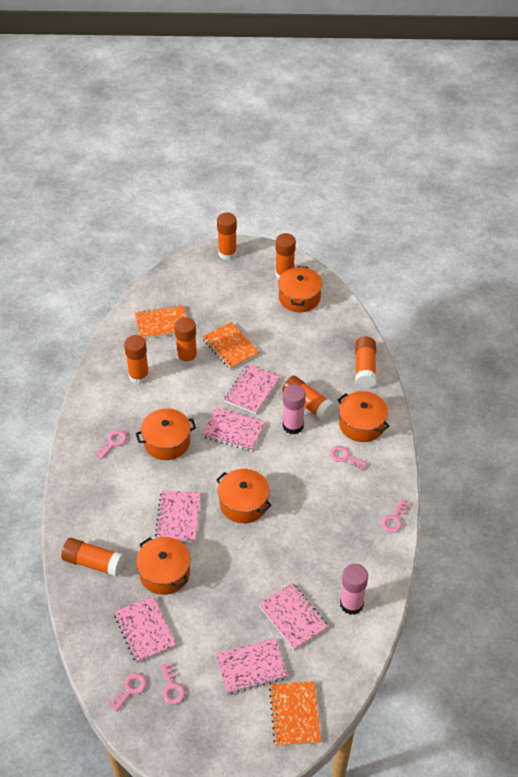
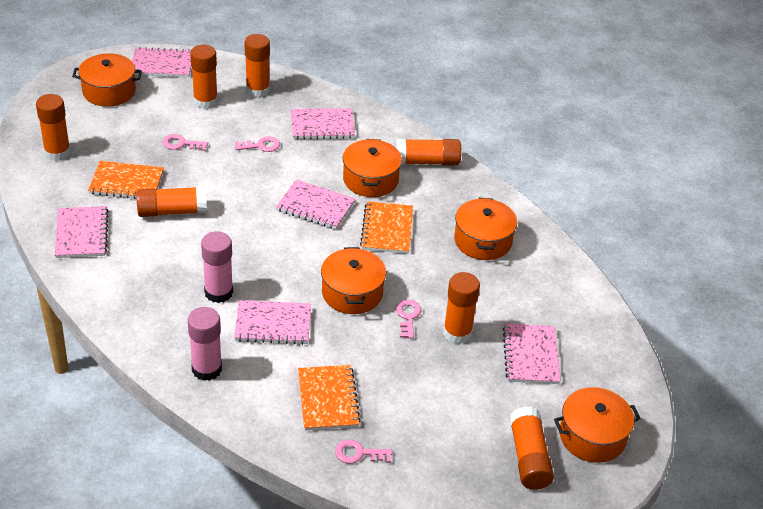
pink key: 5 -> 4

